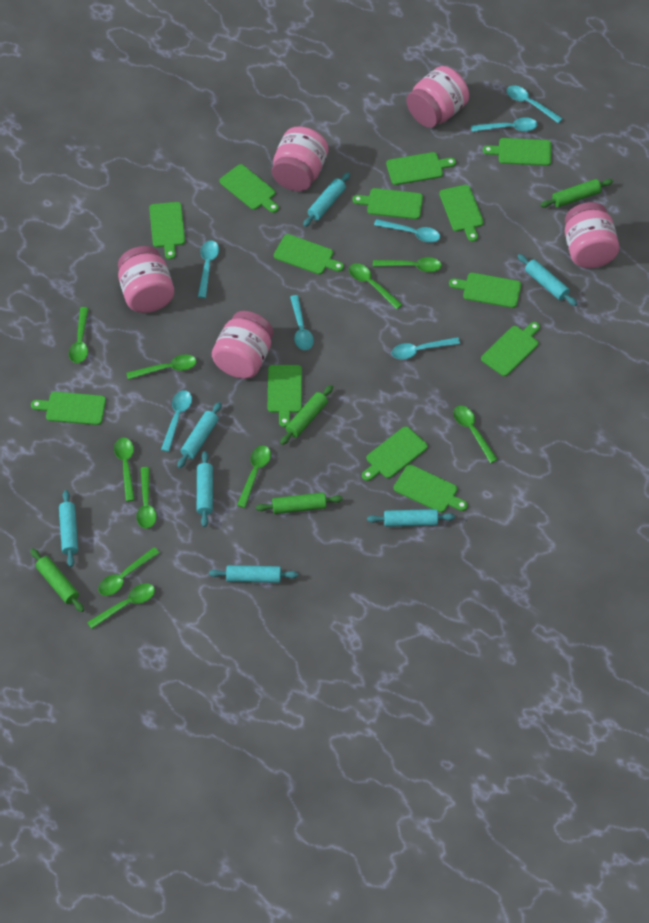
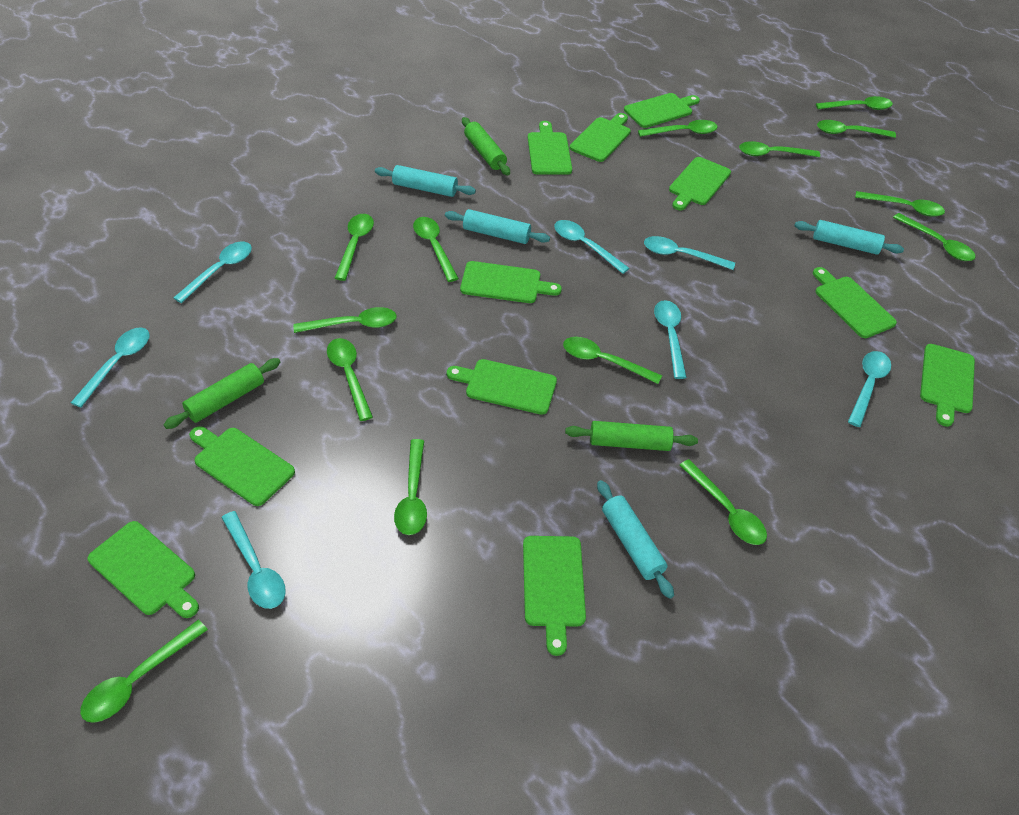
green cutting board: 13 -> 11
green rolling pin: 4 -> 3
green spoon: 10 -> 14
pink jar: 5 -> 0
turquoise rolling pin: 7 -> 4

